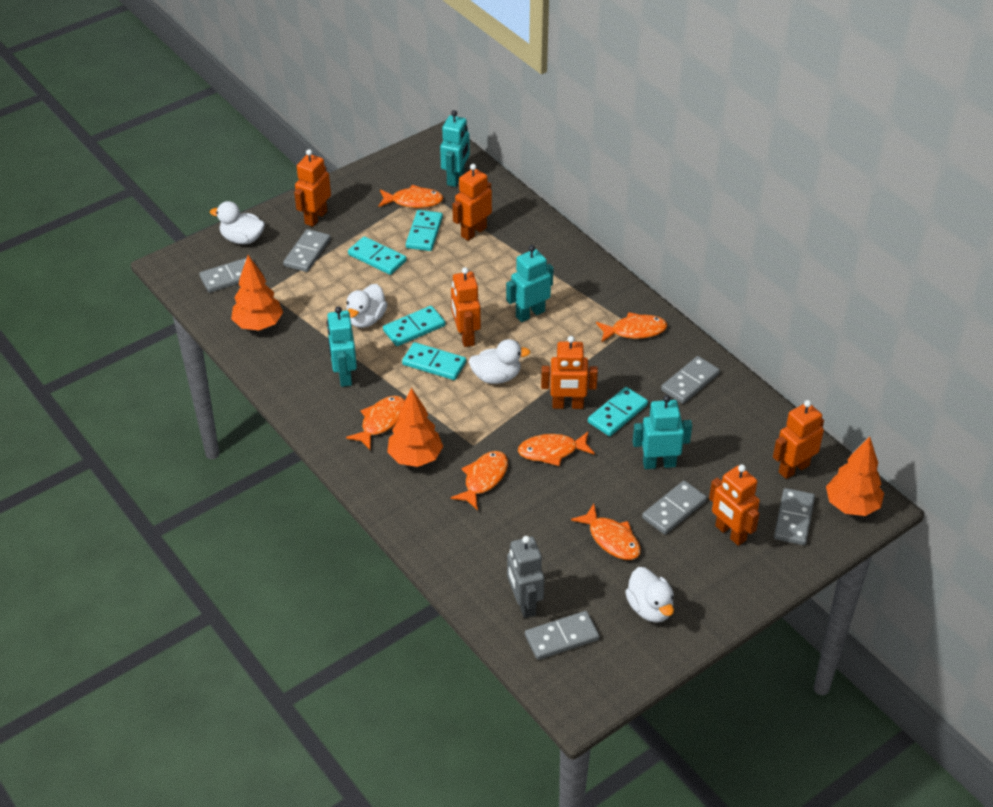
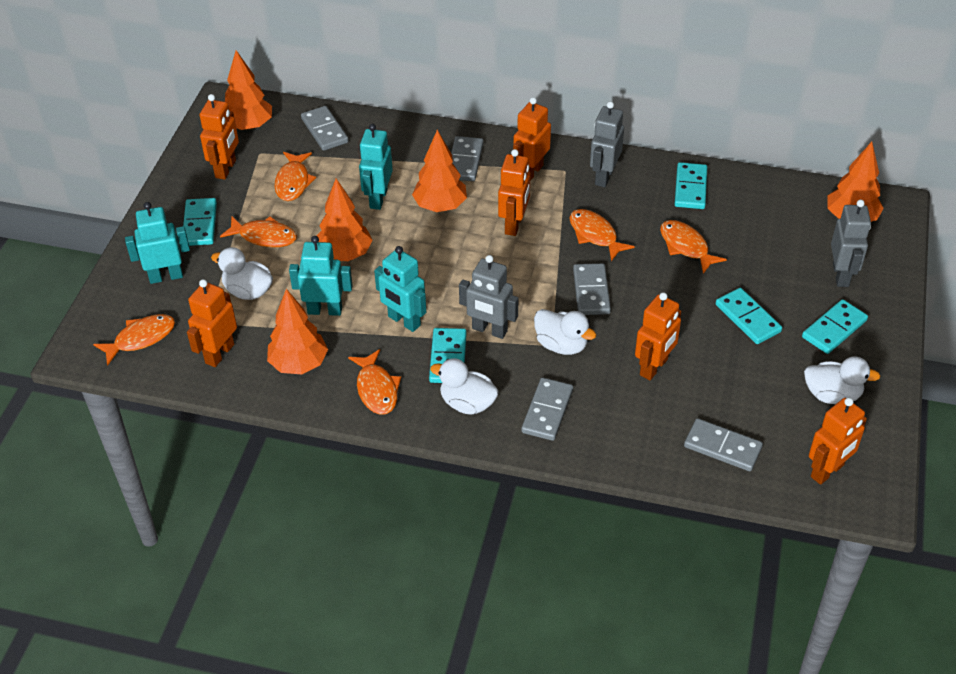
grey domino: 6 -> 5
grey robot: 1 -> 3
orange tree: 3 -> 5

